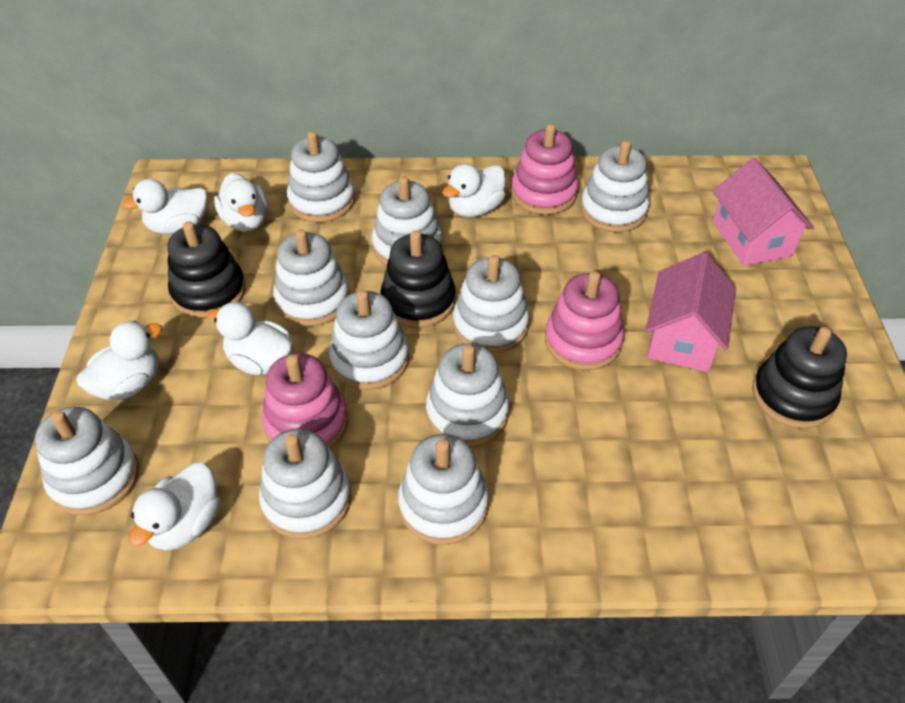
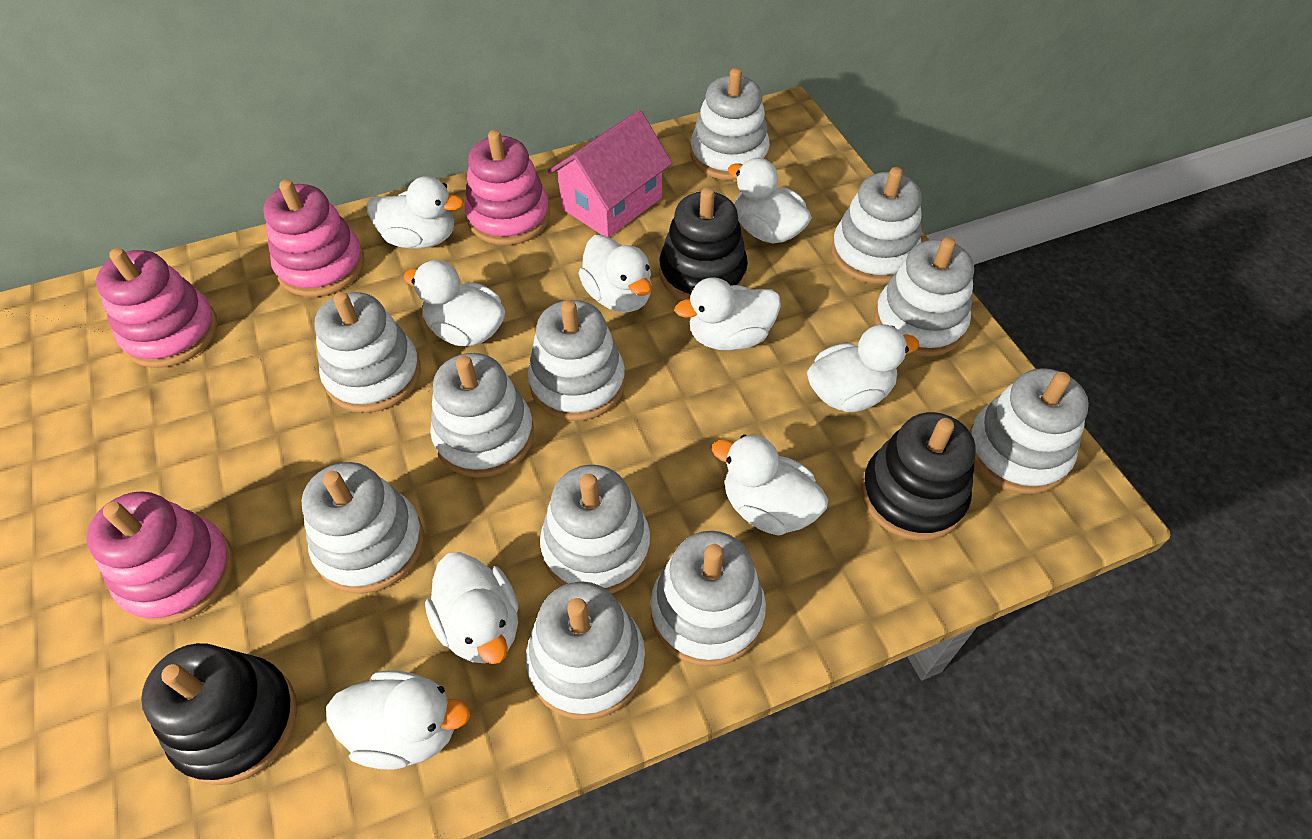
pink house: 2 -> 1
pink stacking toy: 3 -> 4
white duck: 6 -> 9
white stacking toy: 10 -> 11

